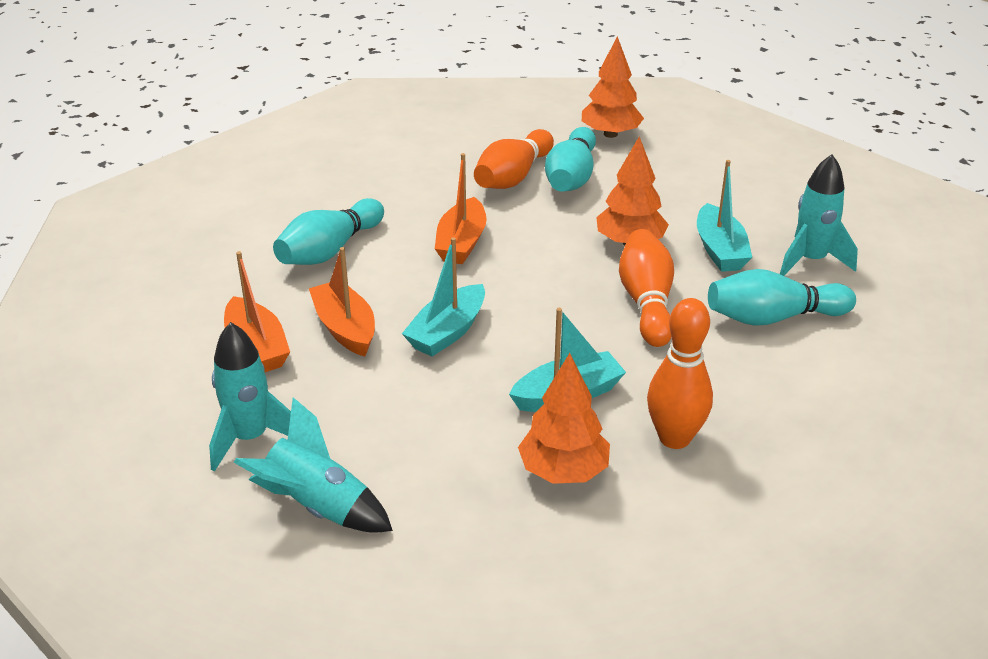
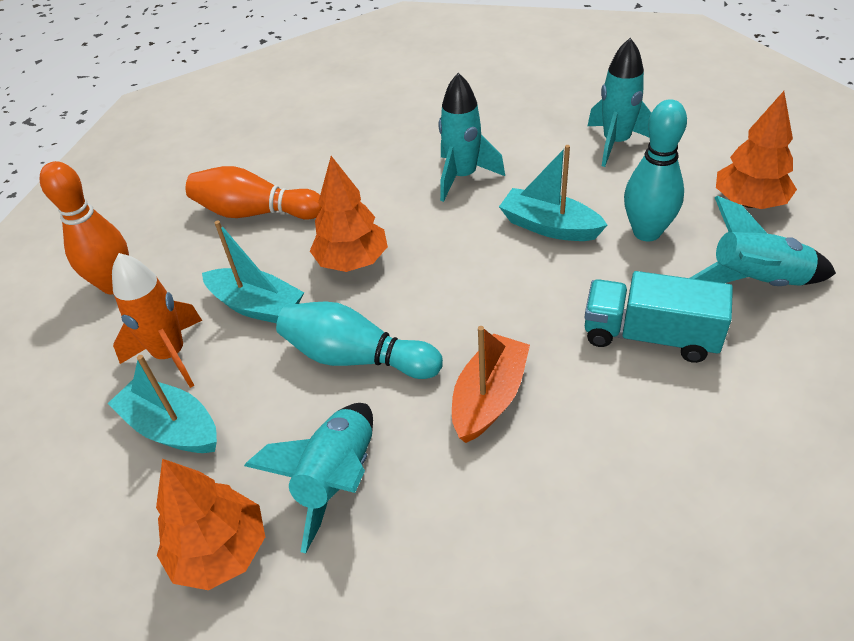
orange boat: 3 -> 1
orange bowling pin: 3 -> 2
orange rocket: 0 -> 1
turquoise bowling pin: 3 -> 2
turquoise rocket: 3 -> 4
turquoise truck: 0 -> 1

